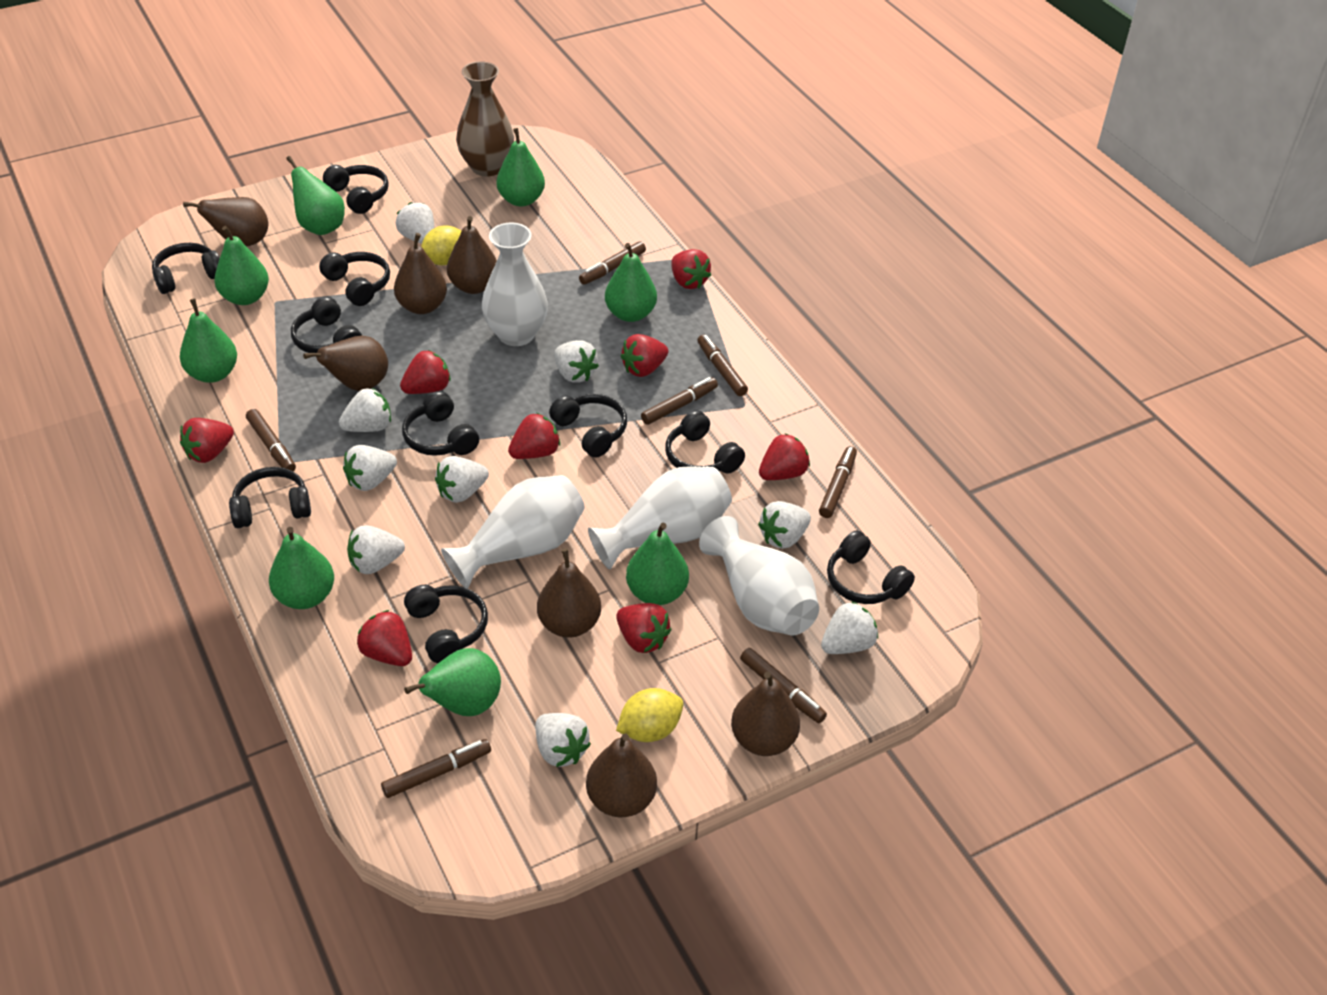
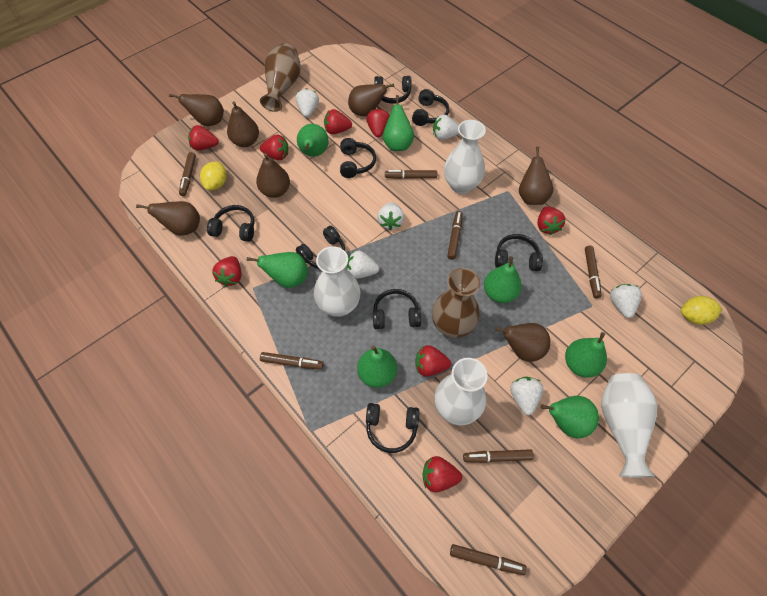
black headphones: 10 -> 8
brown vase: 1 -> 2
green pear: 8 -> 7
white strawberry: 9 -> 6

